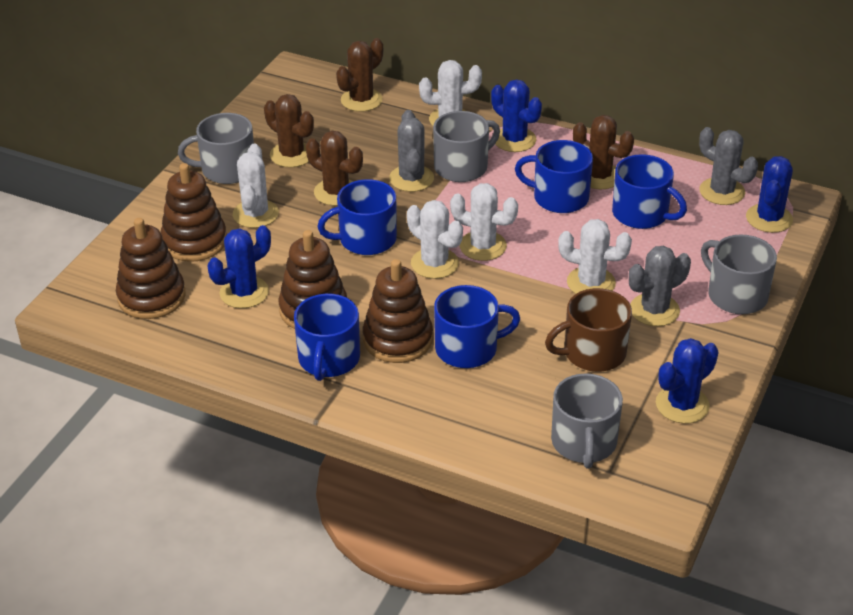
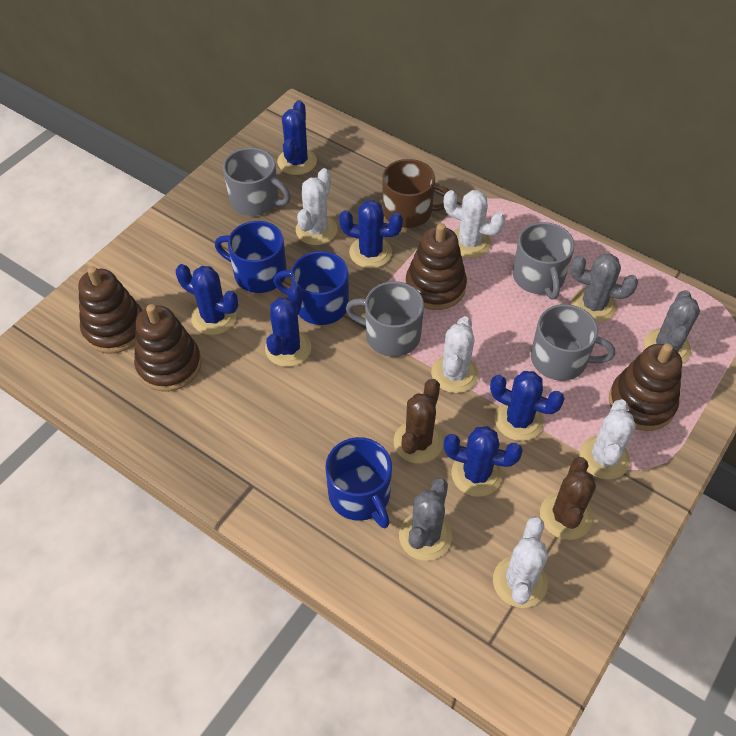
blue cactus: 4 -> 6
blue mug: 5 -> 3
brown cactus: 4 -> 2

